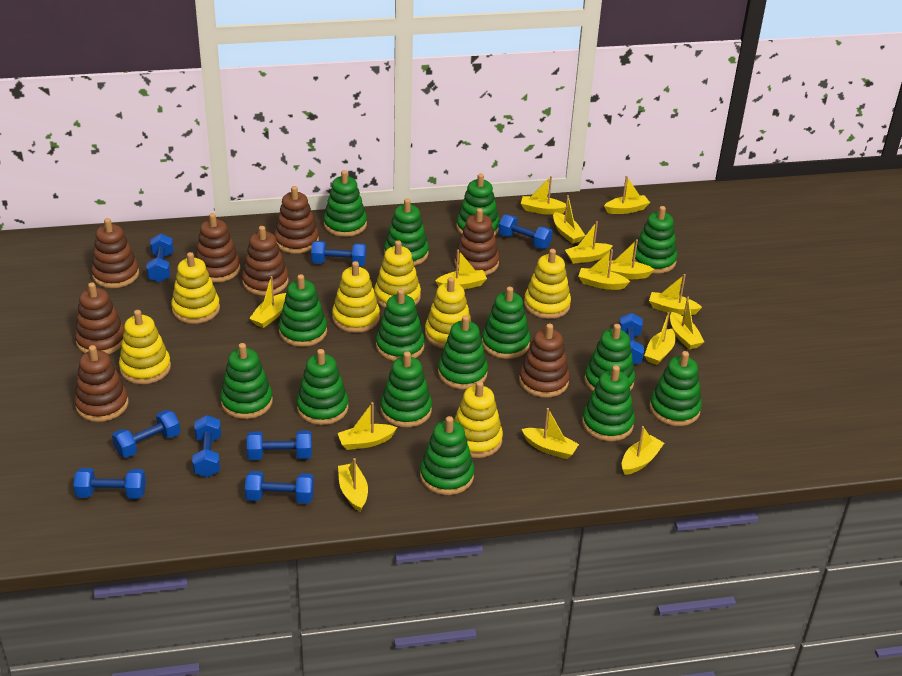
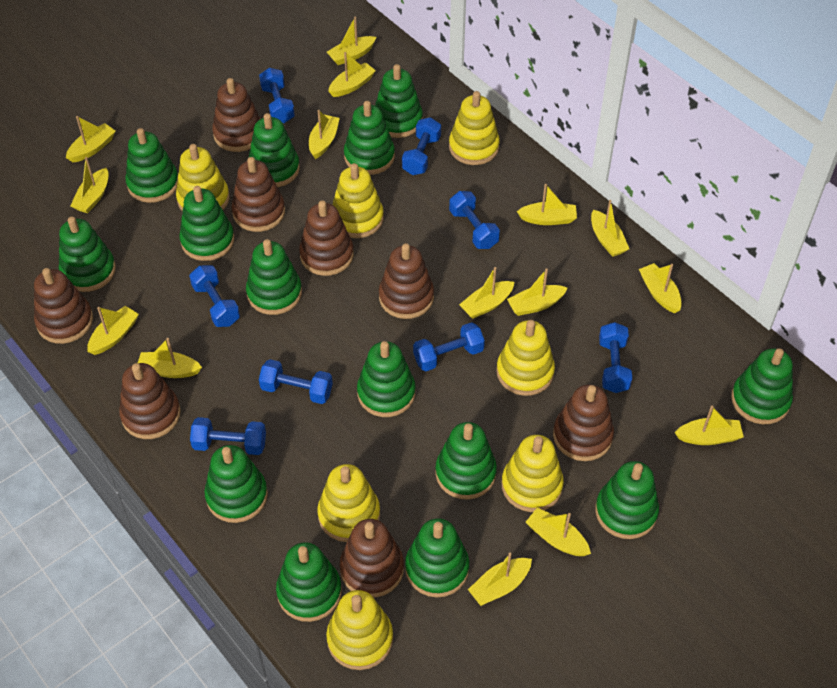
blue dumbbell: 9 -> 8
green stacking toy: 15 -> 14

